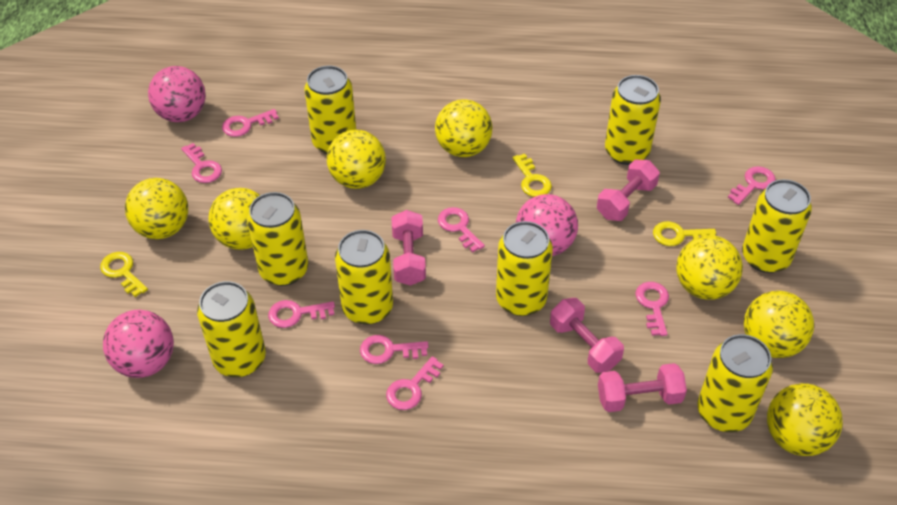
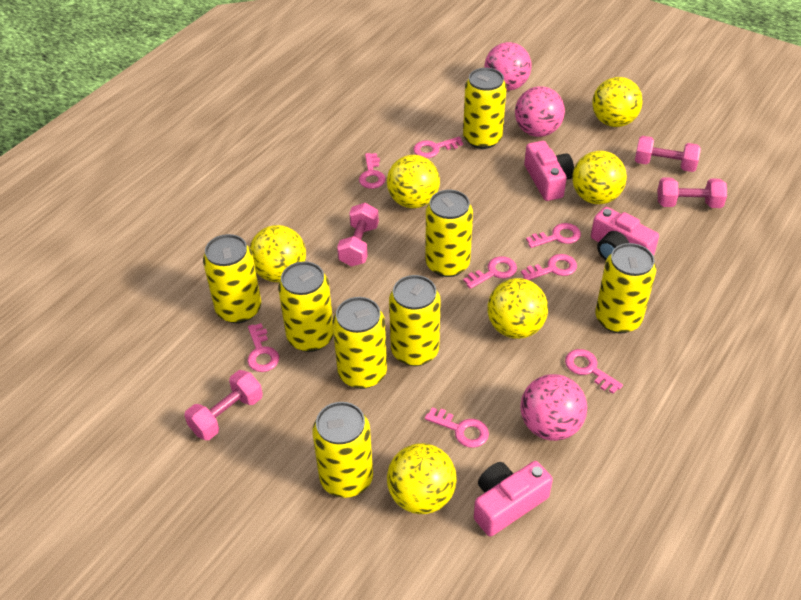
pink camera: 0 -> 3
yellow ball: 7 -> 6
yellow key: 3 -> 0

